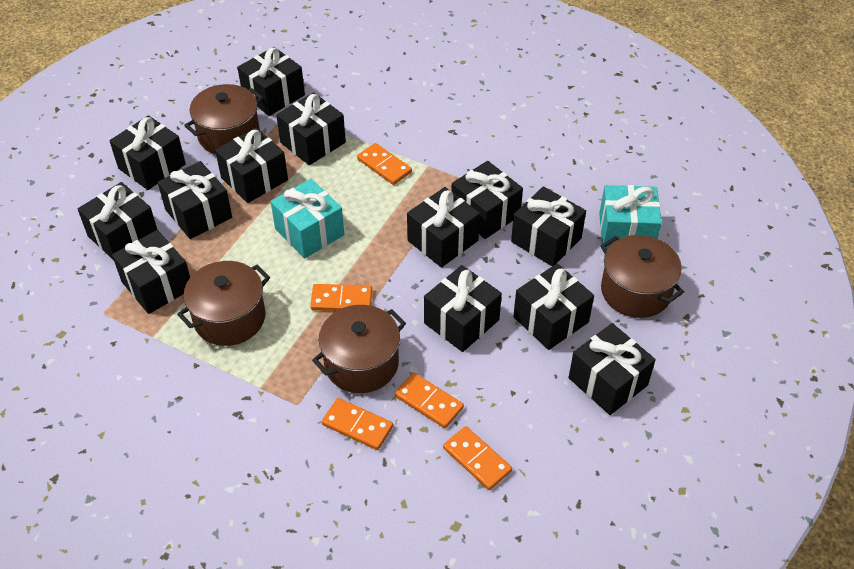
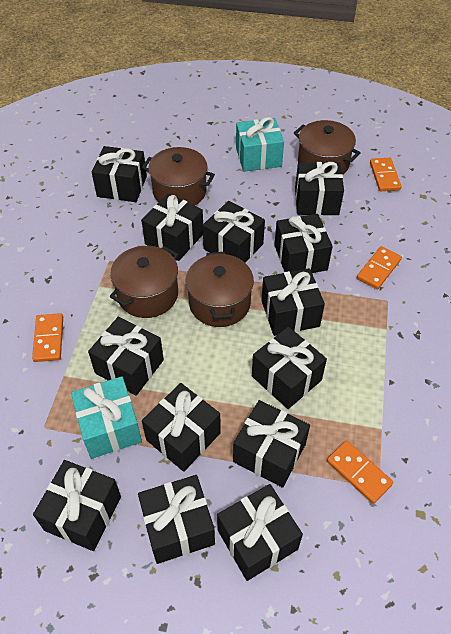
orange domino: 5 -> 4

